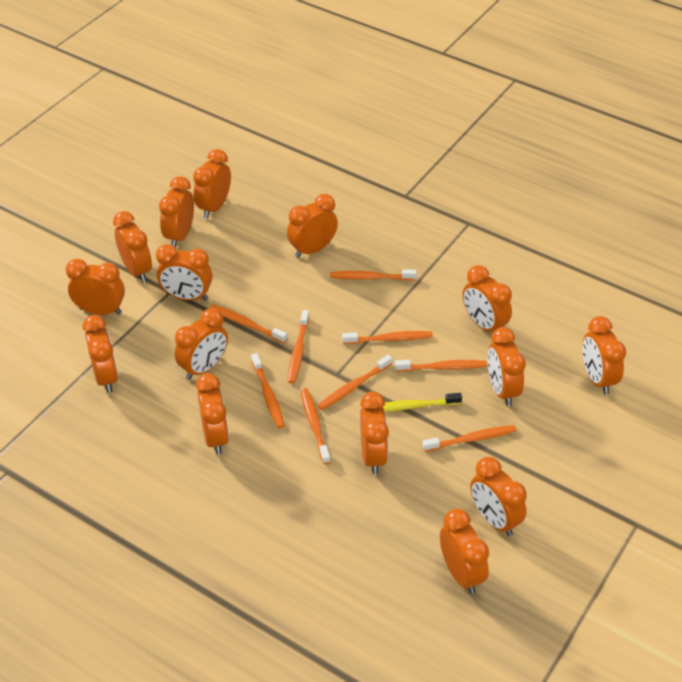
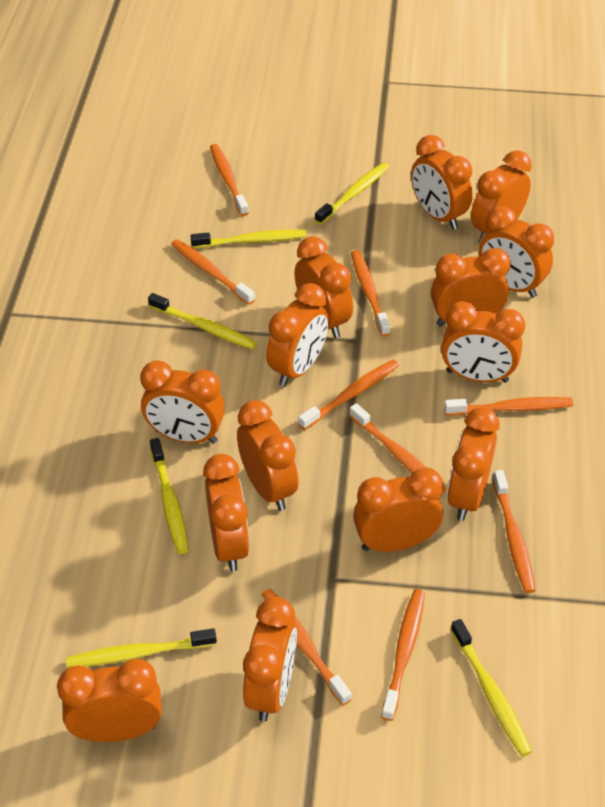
orange clock: 15 -> 14
yellow toothbrush: 1 -> 6

